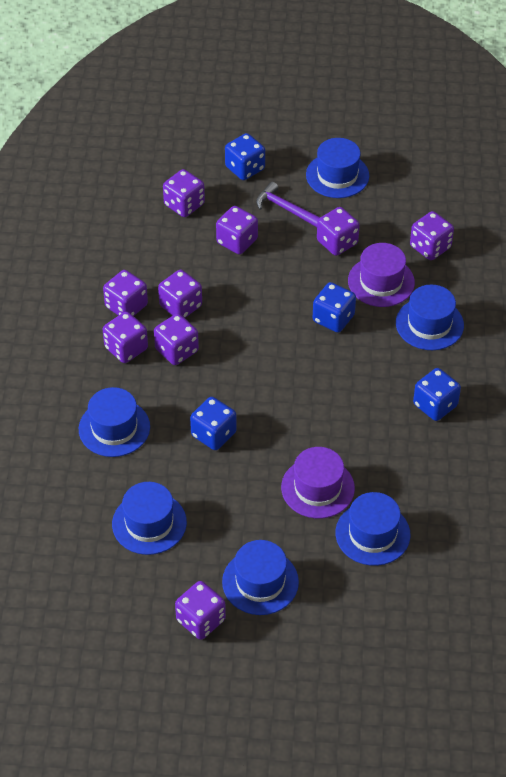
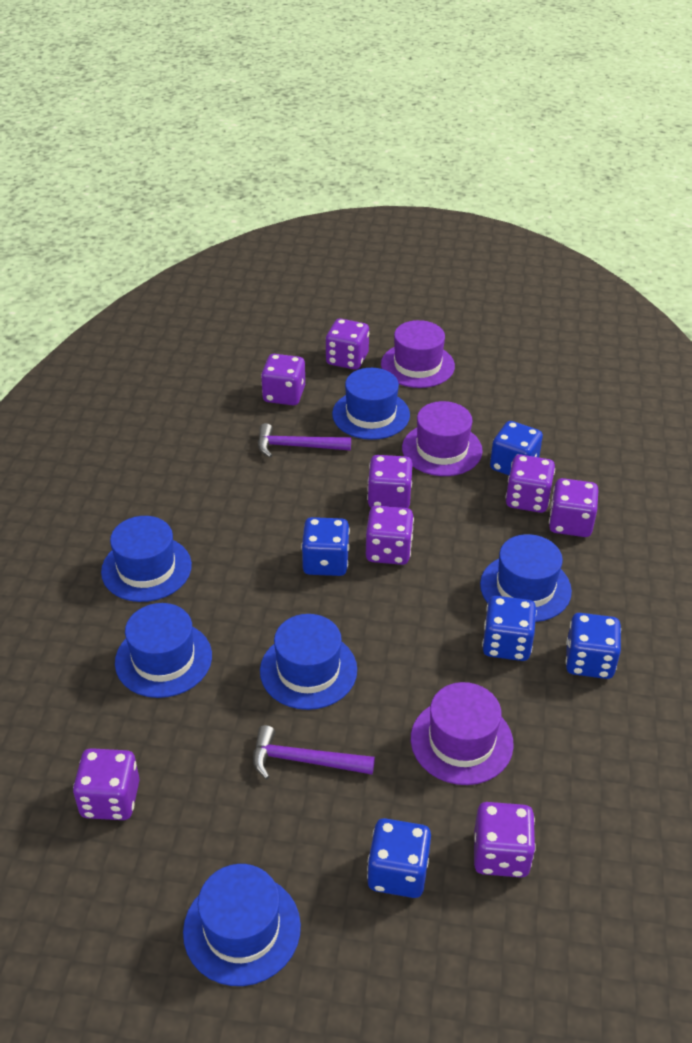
blue dice: 4 -> 5
purple dice: 9 -> 8
purple hammer: 1 -> 2
purple hat: 2 -> 3

